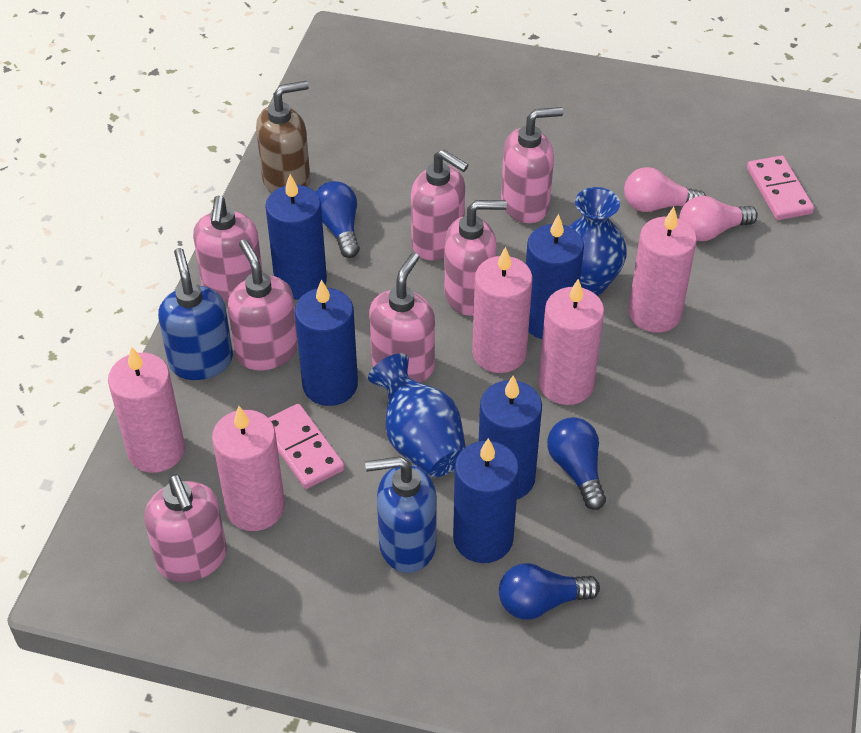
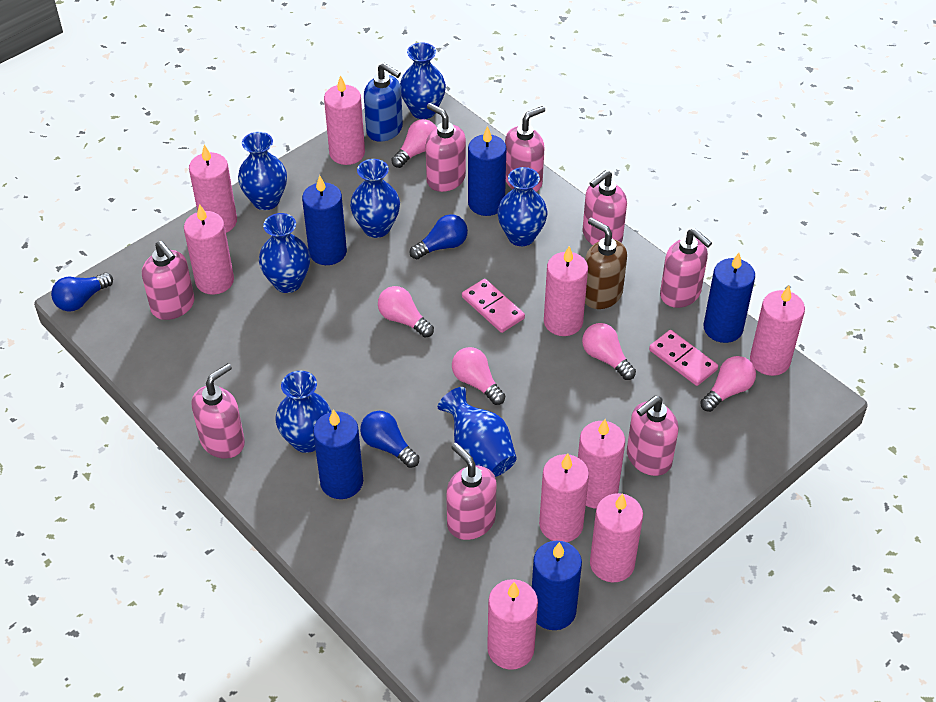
blue soap dispenser: 2 -> 1
blue vase: 2 -> 7
pink candle: 5 -> 9
pink light bulb: 2 -> 5
pink soap dispenser: 7 -> 8

